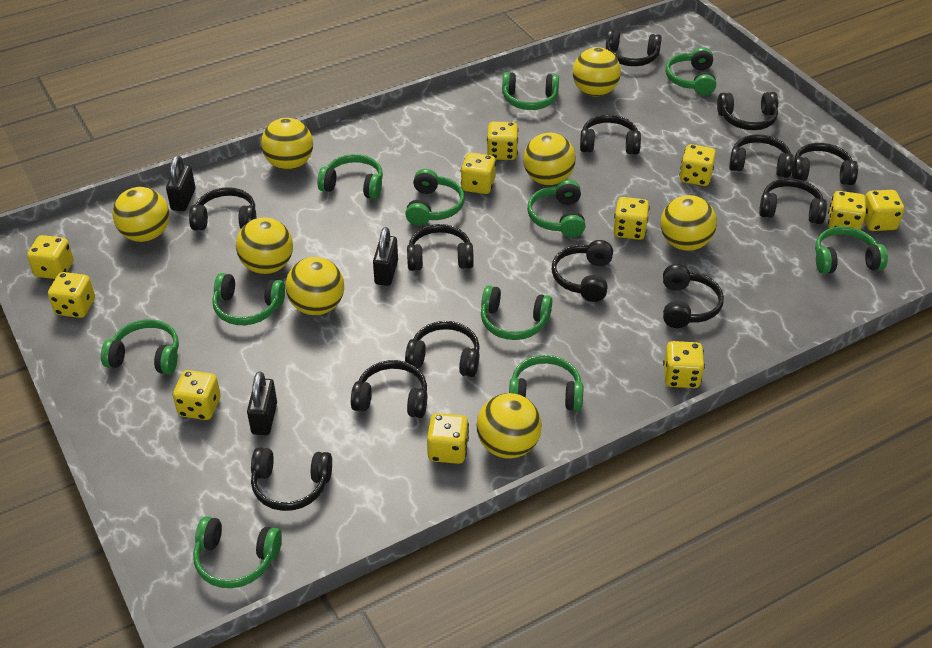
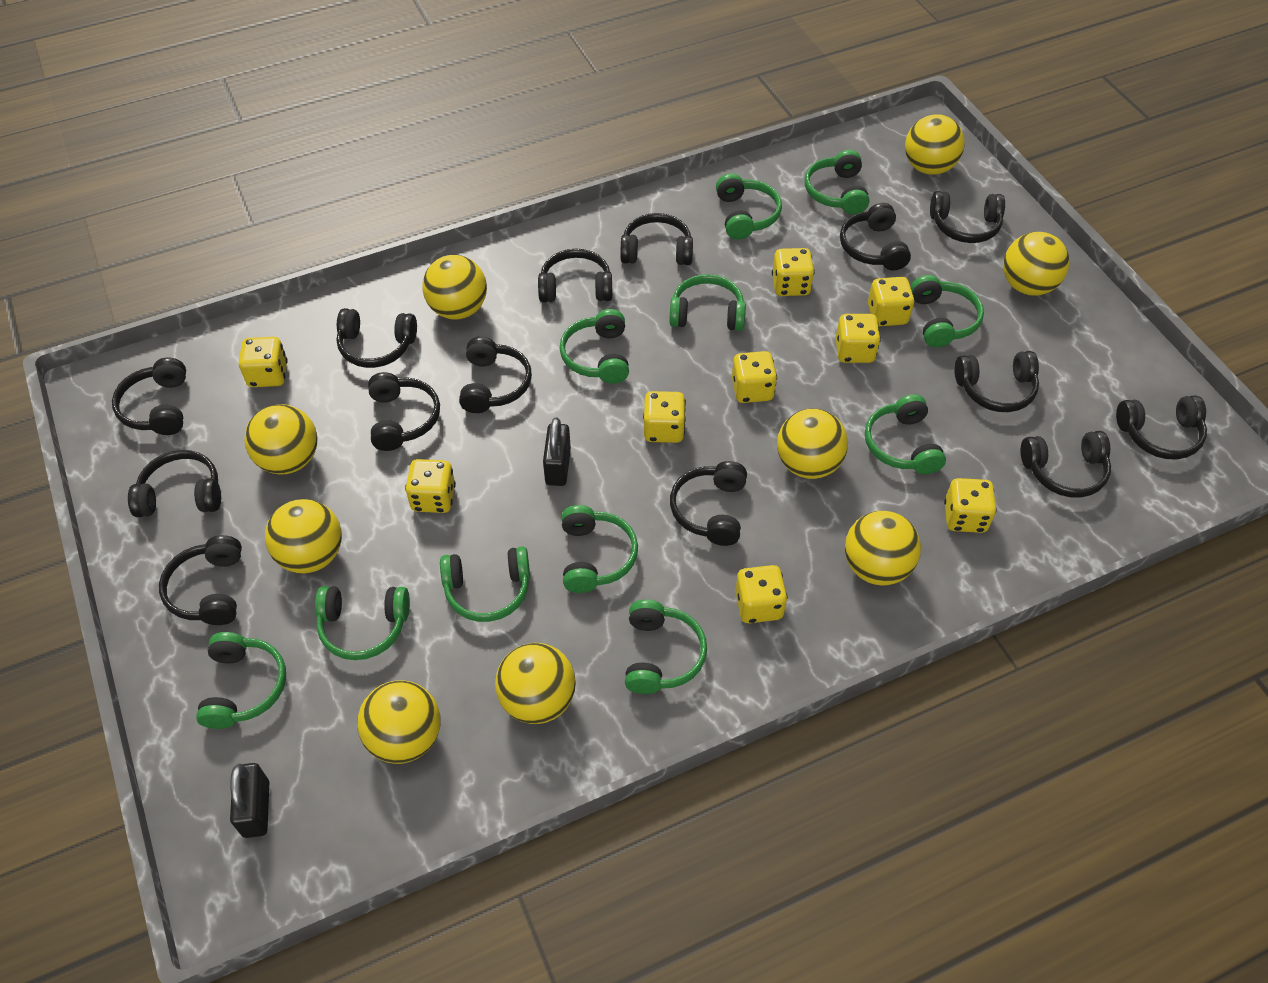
black headphones: 13 -> 14
black padlock: 3 -> 2
yellow ball: 8 -> 9
yellow dice: 11 -> 9

